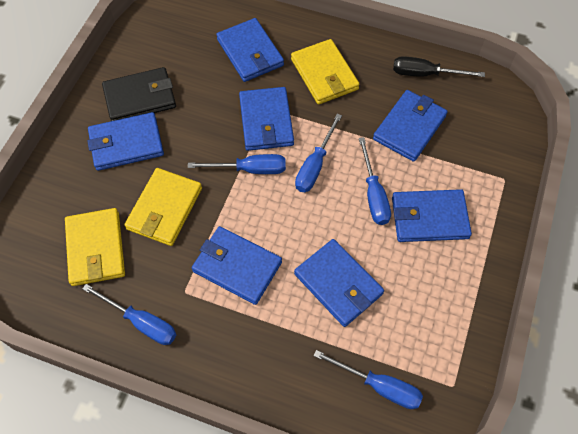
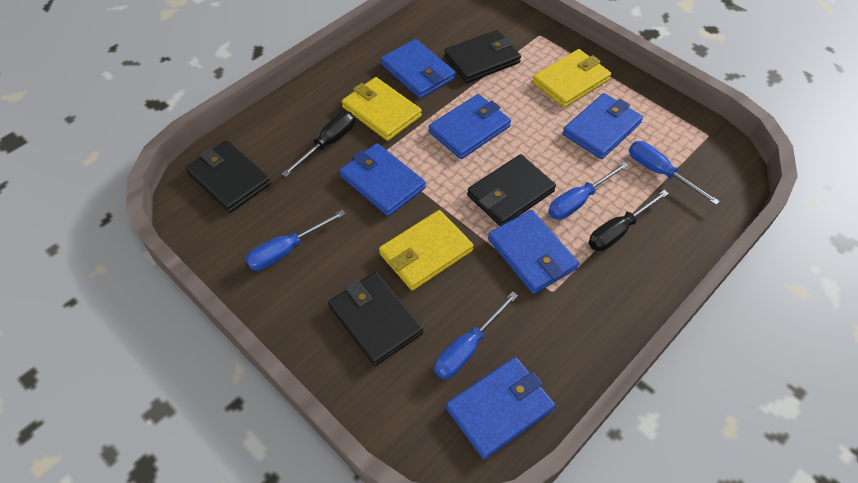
black screwdriver: 1 -> 2
black wallet: 1 -> 4
blue screwdriver: 5 -> 4
blue wallet: 7 -> 6

